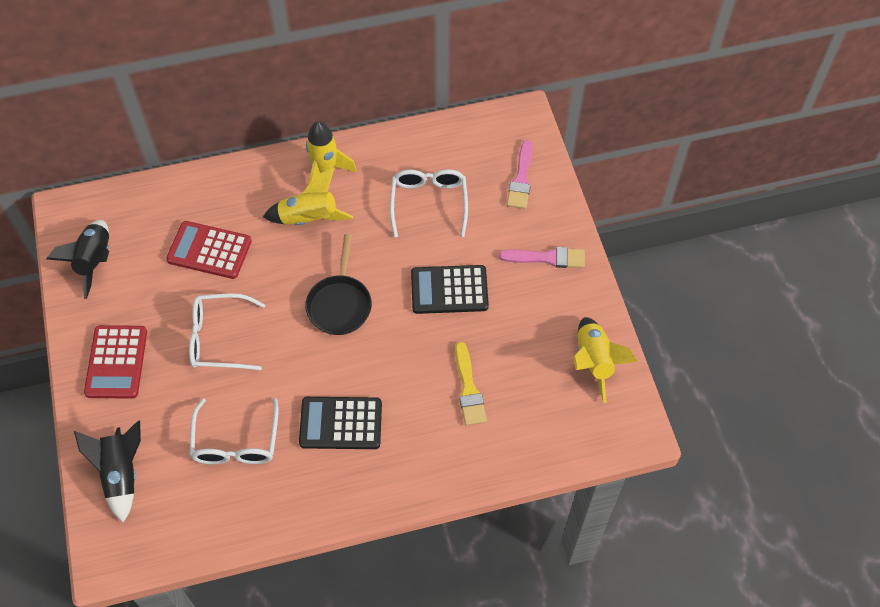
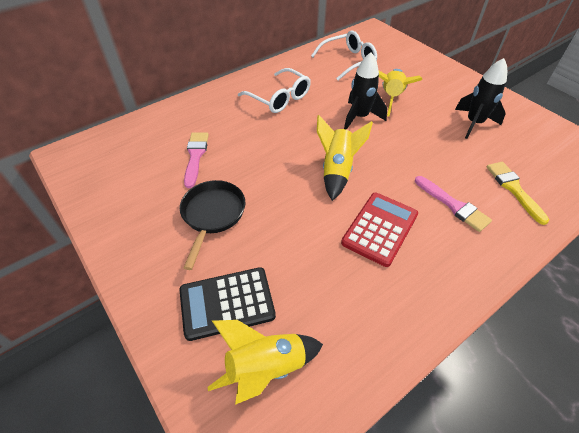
black calculator: 2 -> 1
red calculator: 2 -> 1
white glasses: 3 -> 2

